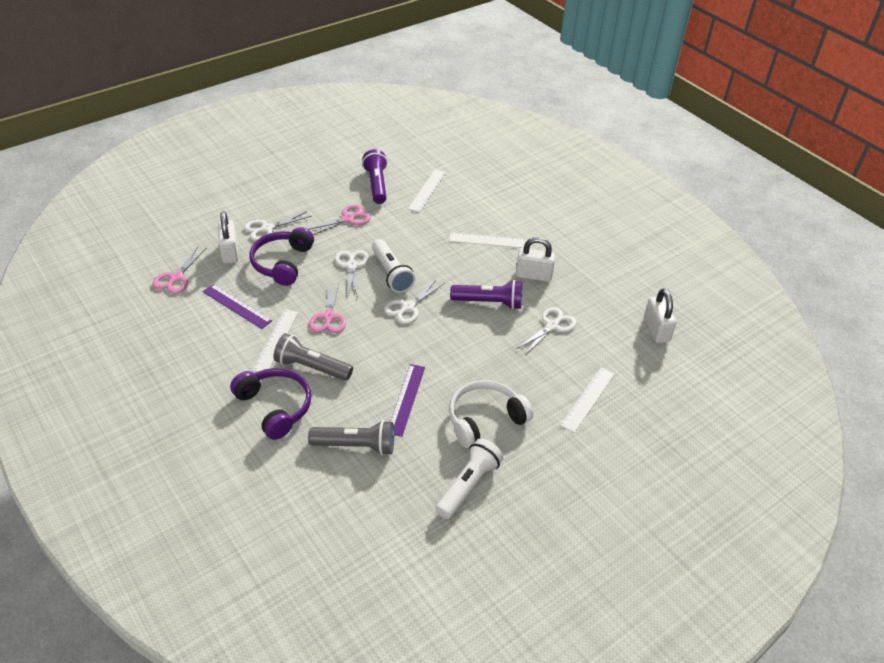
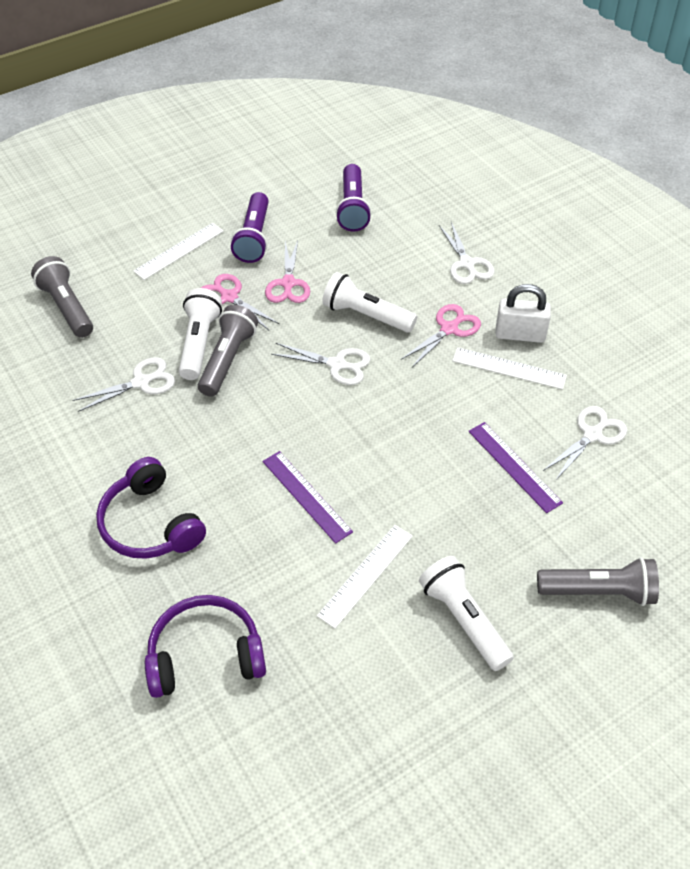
grey flashlight: 2 -> 3
white flashlight: 2 -> 3
white headphones: 1 -> 0
white padlock: 3 -> 1
white ruler: 4 -> 3

